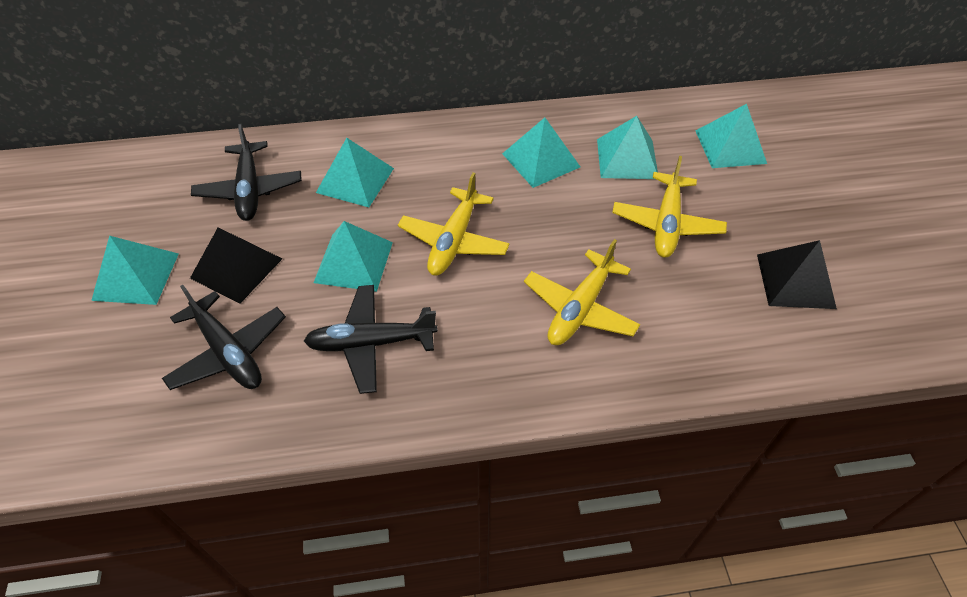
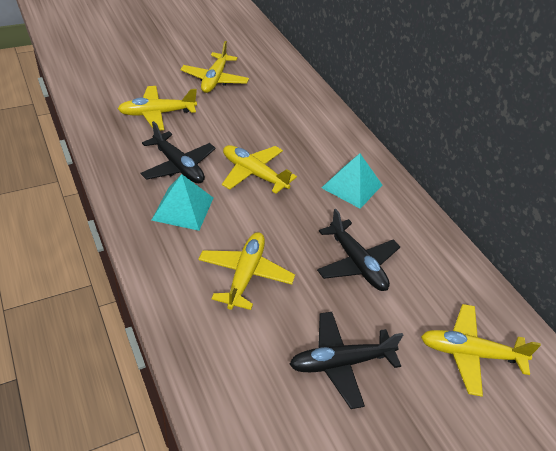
black pyramid: 2 -> 0
turquoise pyramid: 6 -> 2
yellow plane: 3 -> 5

